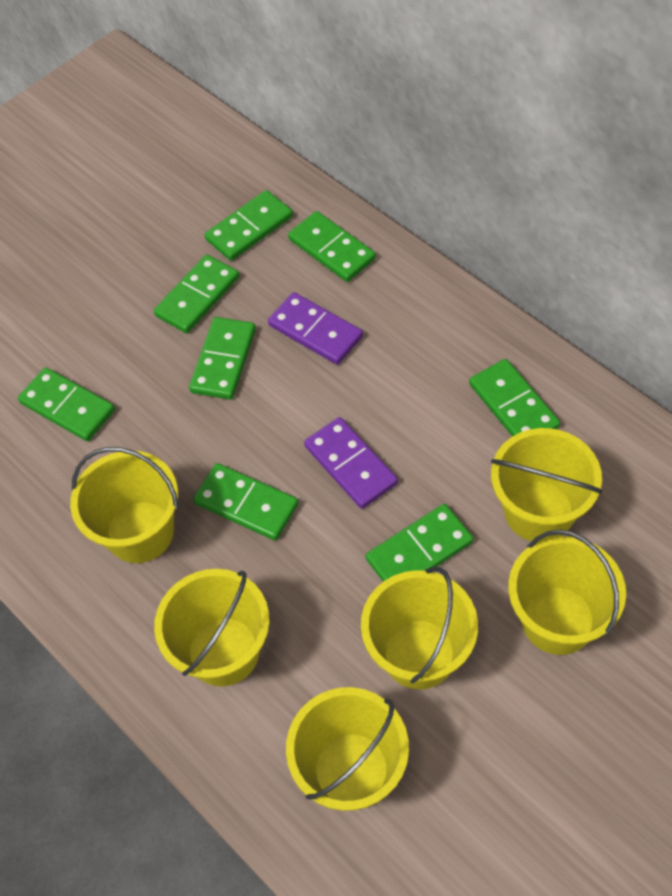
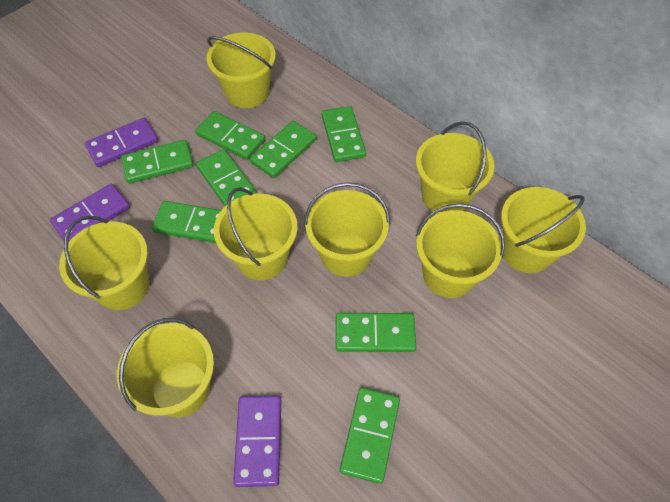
purple domino: 2 -> 3
yellow bucket: 6 -> 8

